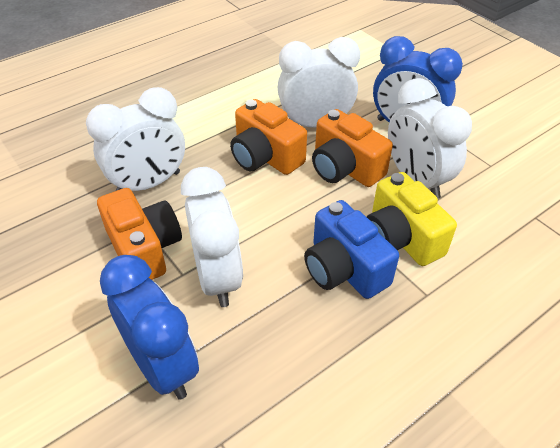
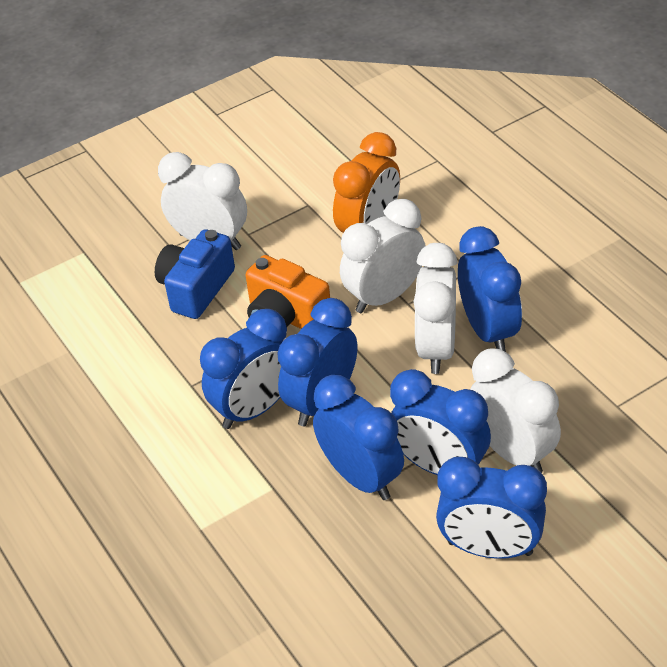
blue clock: 2 -> 6
orange camera: 3 -> 1
orange clock: 0 -> 1
yellow camera: 1 -> 0

